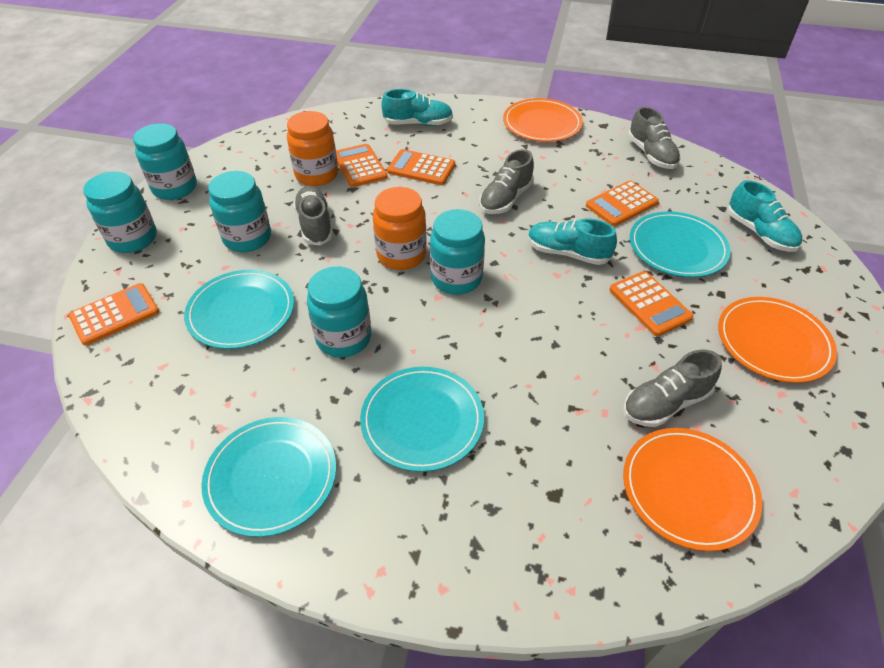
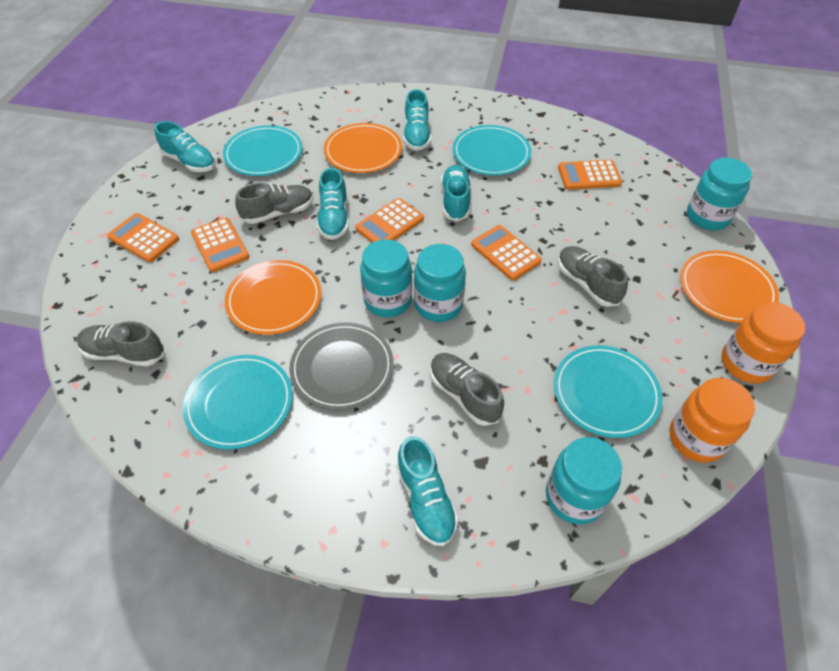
grey plate: 0 -> 1
turquoise jar: 5 -> 4
turquoise shoe: 3 -> 5

